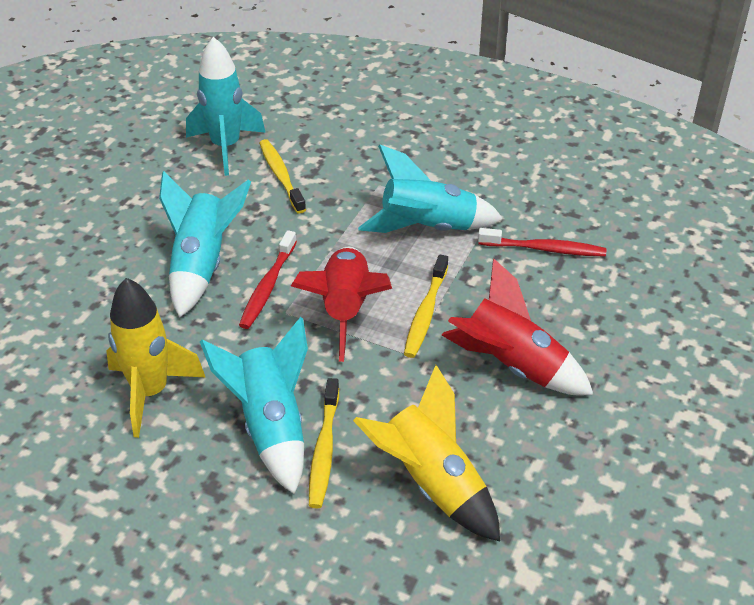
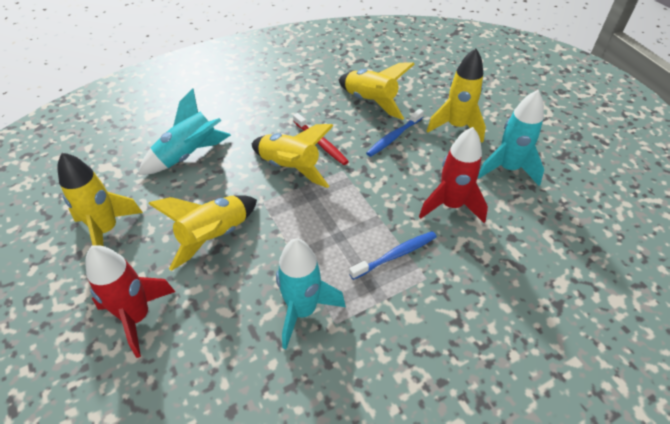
blue toothbrush: 0 -> 2
red toothbrush: 2 -> 1
turquoise rocket: 4 -> 3
yellow rocket: 2 -> 5
yellow toothbrush: 3 -> 0

